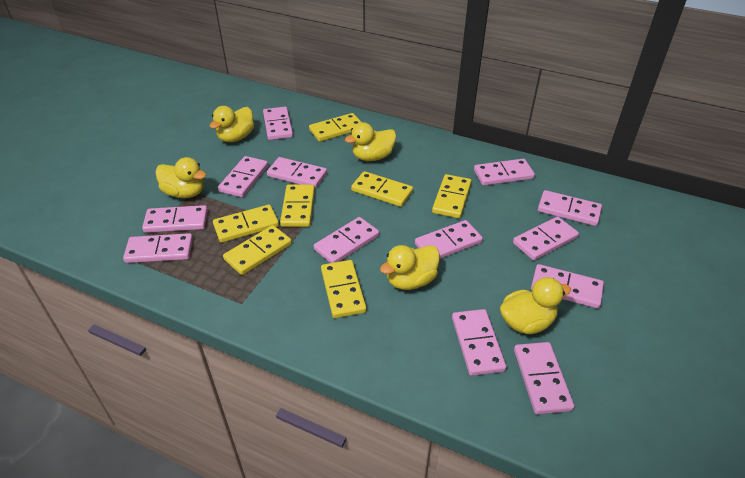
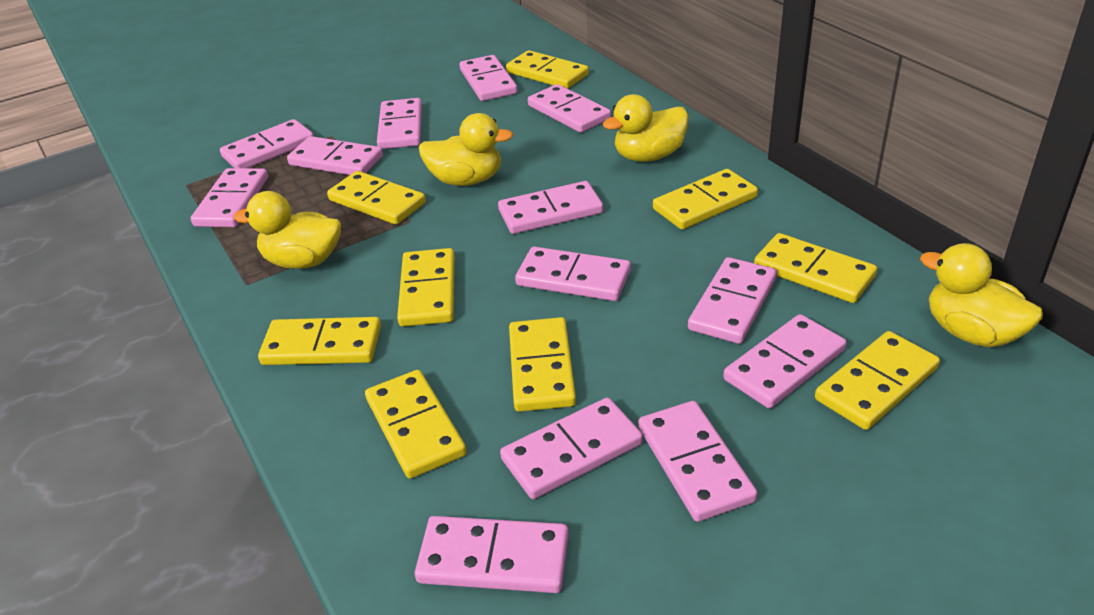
yellow domino: 7 -> 9
yellow duck: 5 -> 4

